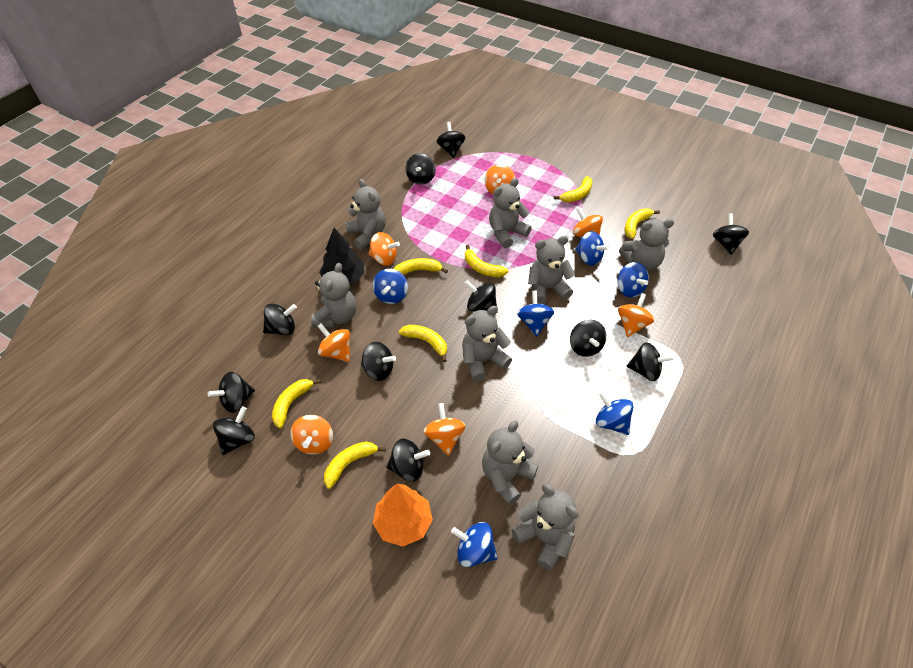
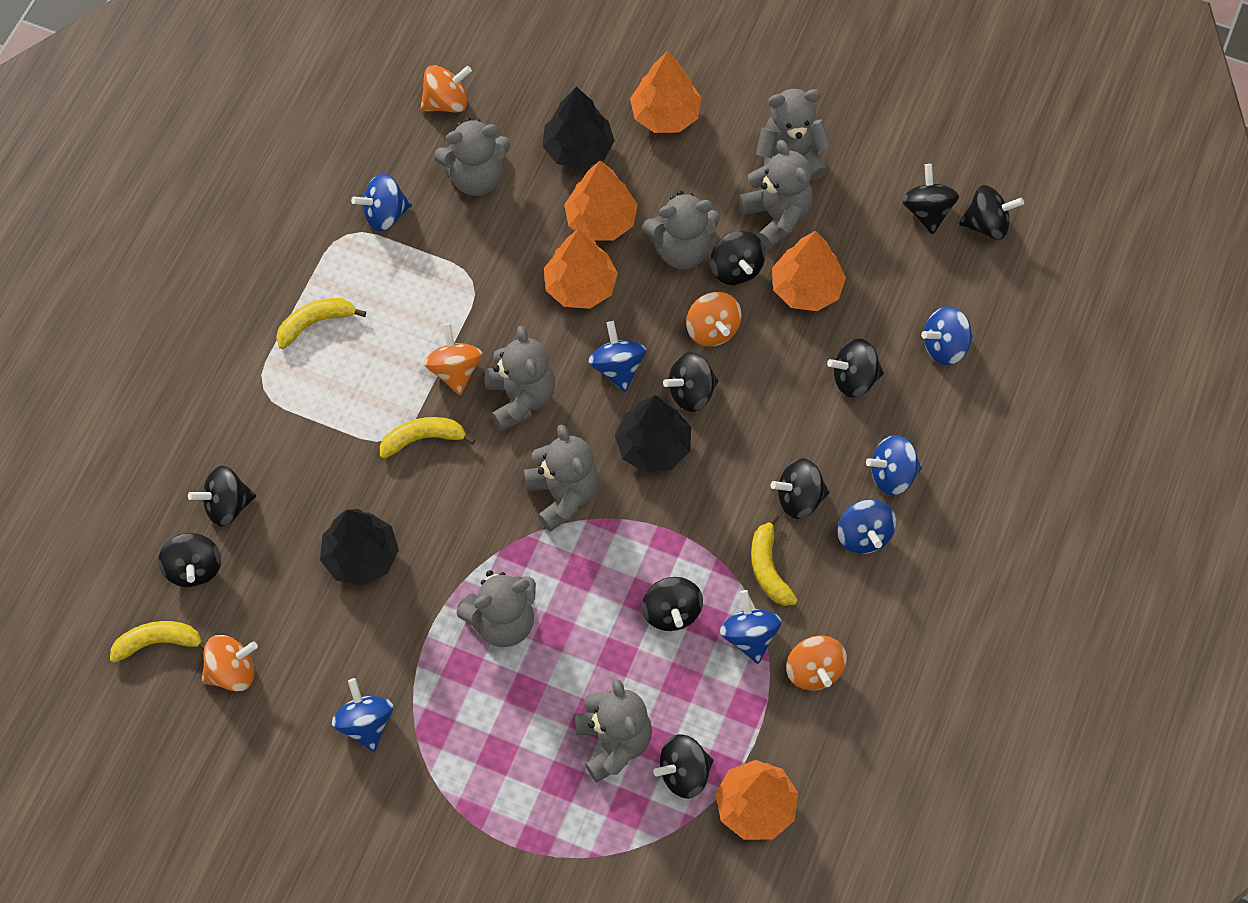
black spinning top: 11 -> 10
black tree: 1 -> 3
blue spinning top: 6 -> 7
orange spinning top: 7 -> 5
orange tree: 1 -> 5
yellow banana: 7 -> 4

